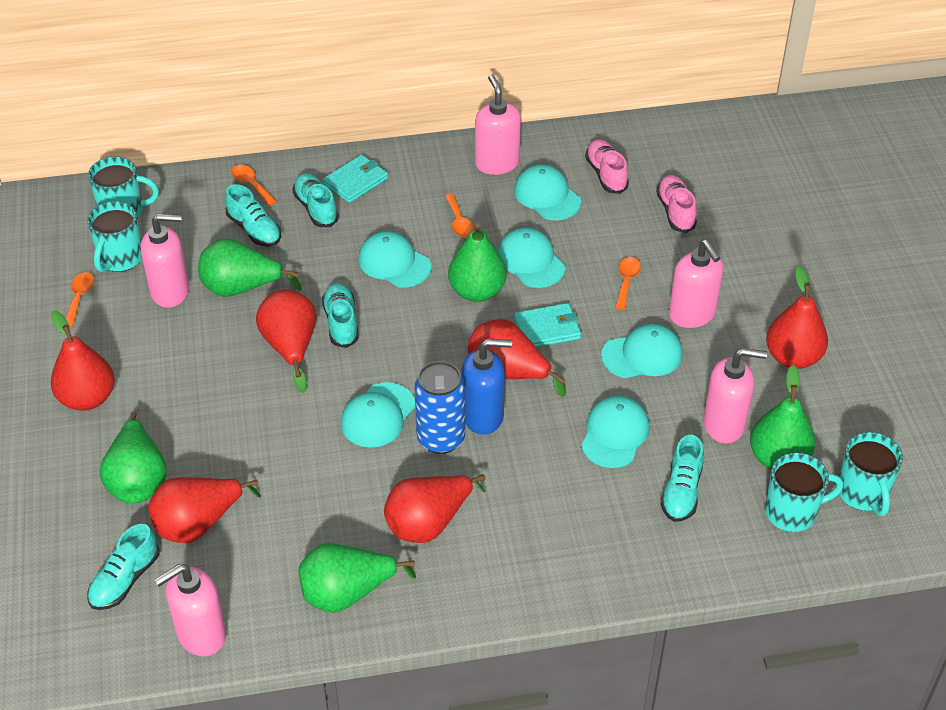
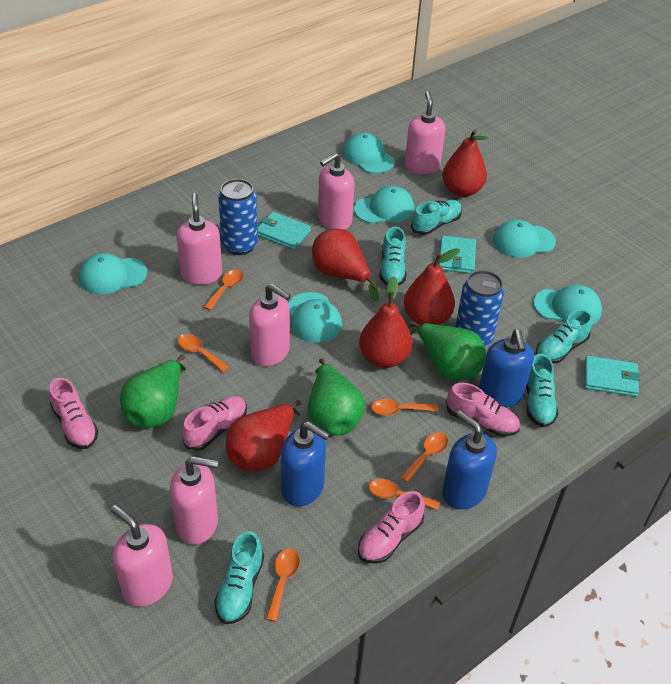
blue can: 1 -> 2
blue soap dispenser: 1 -> 3
green pear: 5 -> 3
orange spoon: 4 -> 6
pink shoe: 2 -> 4
pink soap dispenser: 5 -> 6
red pear: 6 -> 5
turquoise mug: 4 -> 0
turquoise wallet: 2 -> 3

